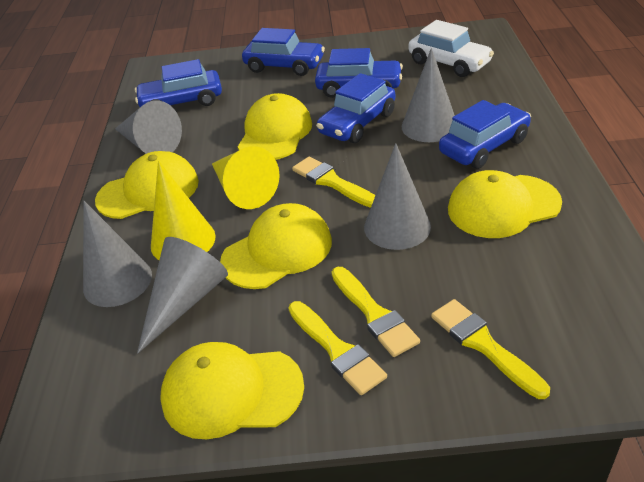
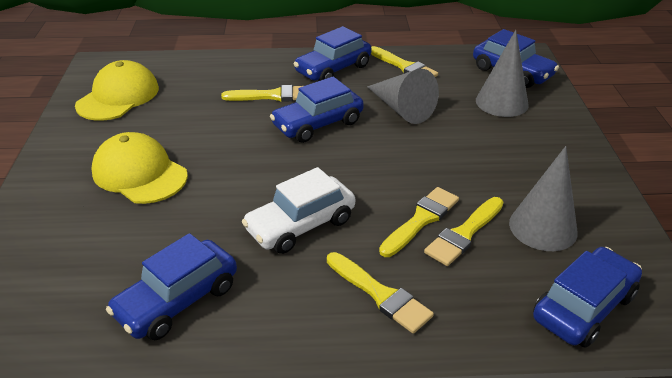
grey cone: 5 -> 3
yellow brush: 4 -> 5
yellow cap: 5 -> 2
yellow cone: 2 -> 0

